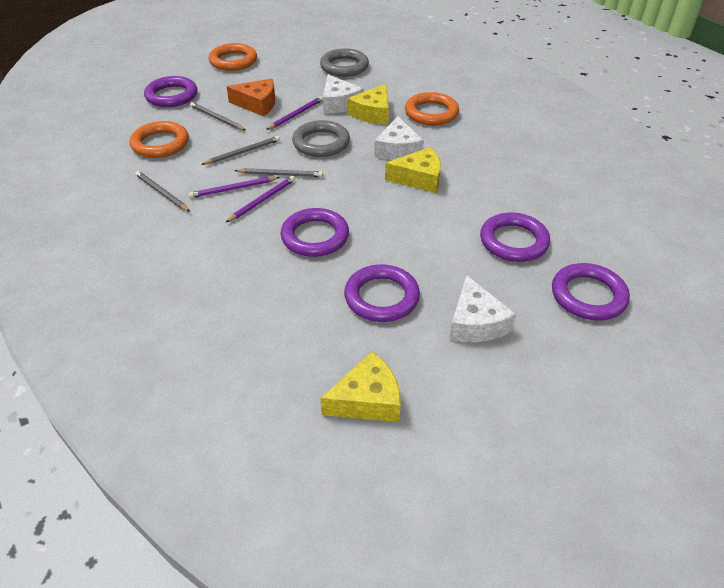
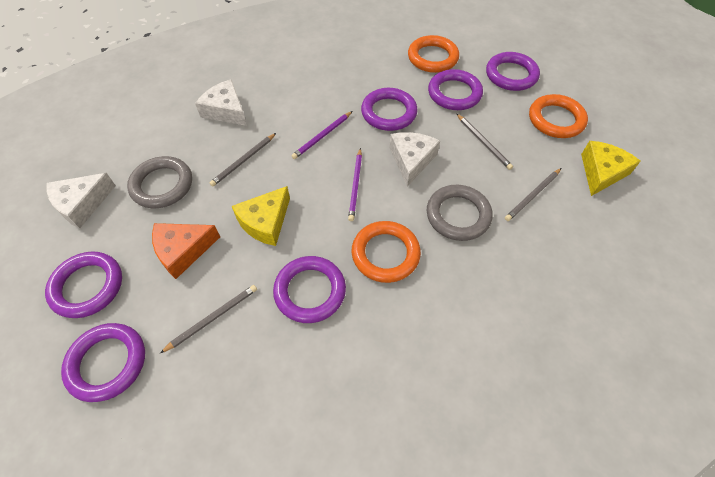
purple pencil: 3 -> 2
purple ring: 5 -> 6
yellow cheese: 3 -> 2

